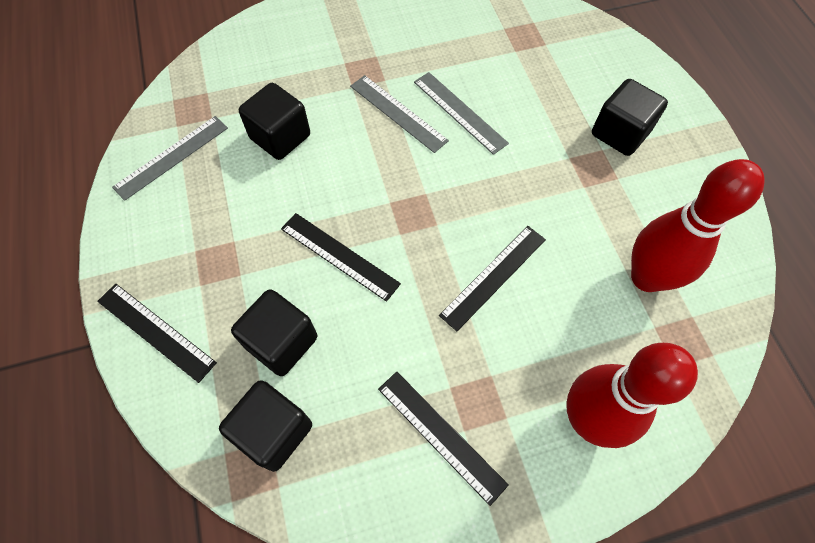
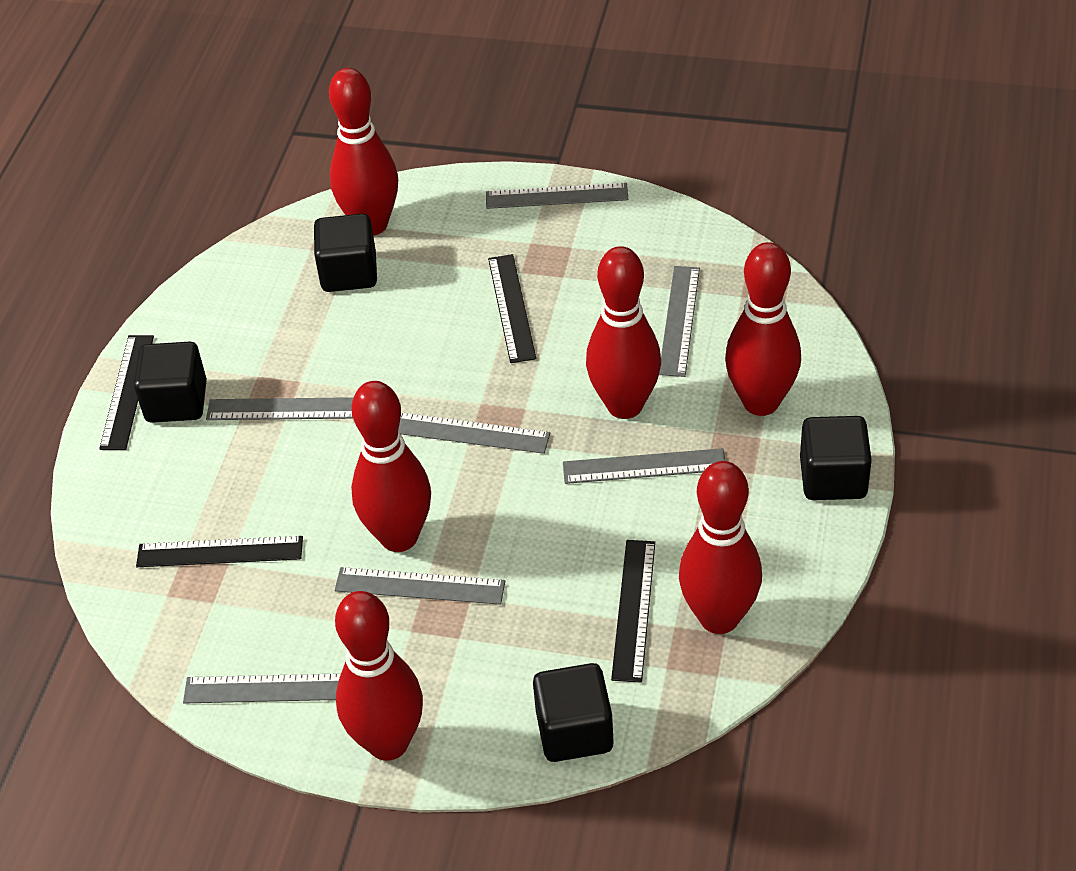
grey ruler: 3 -> 7
red bowling pin: 2 -> 6

